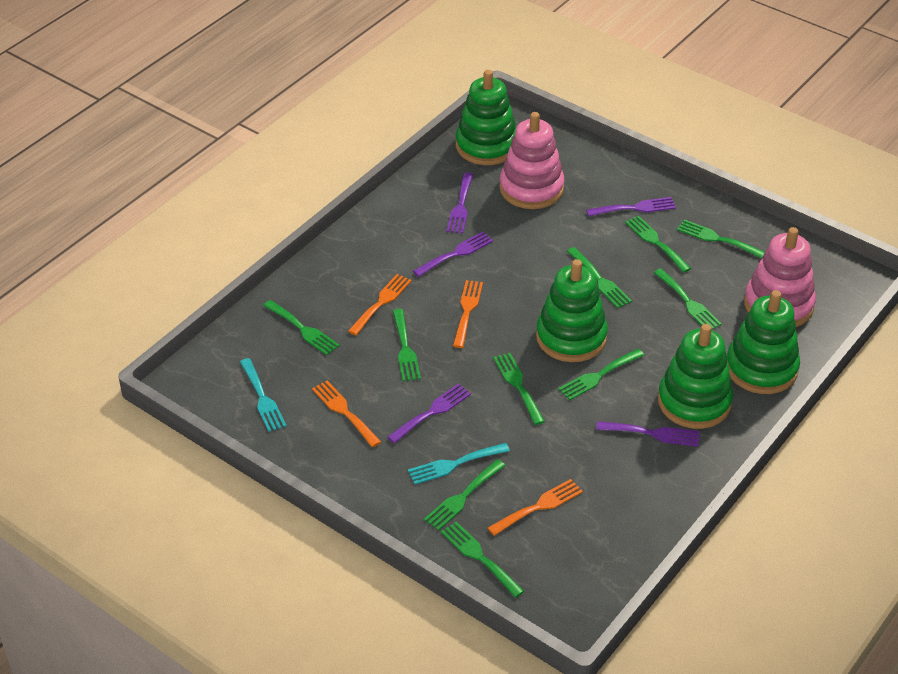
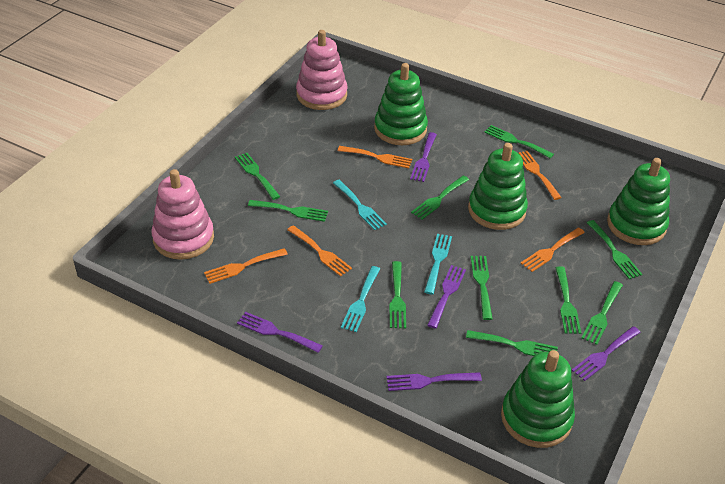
orange fork: 4 -> 5
turquoise fork: 2 -> 3

